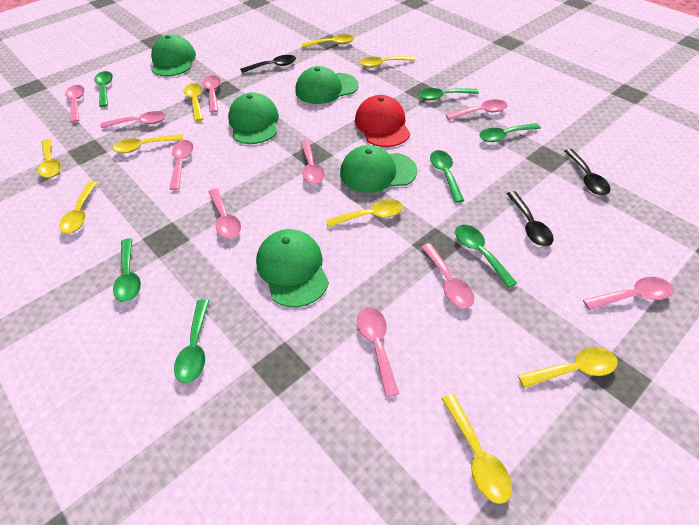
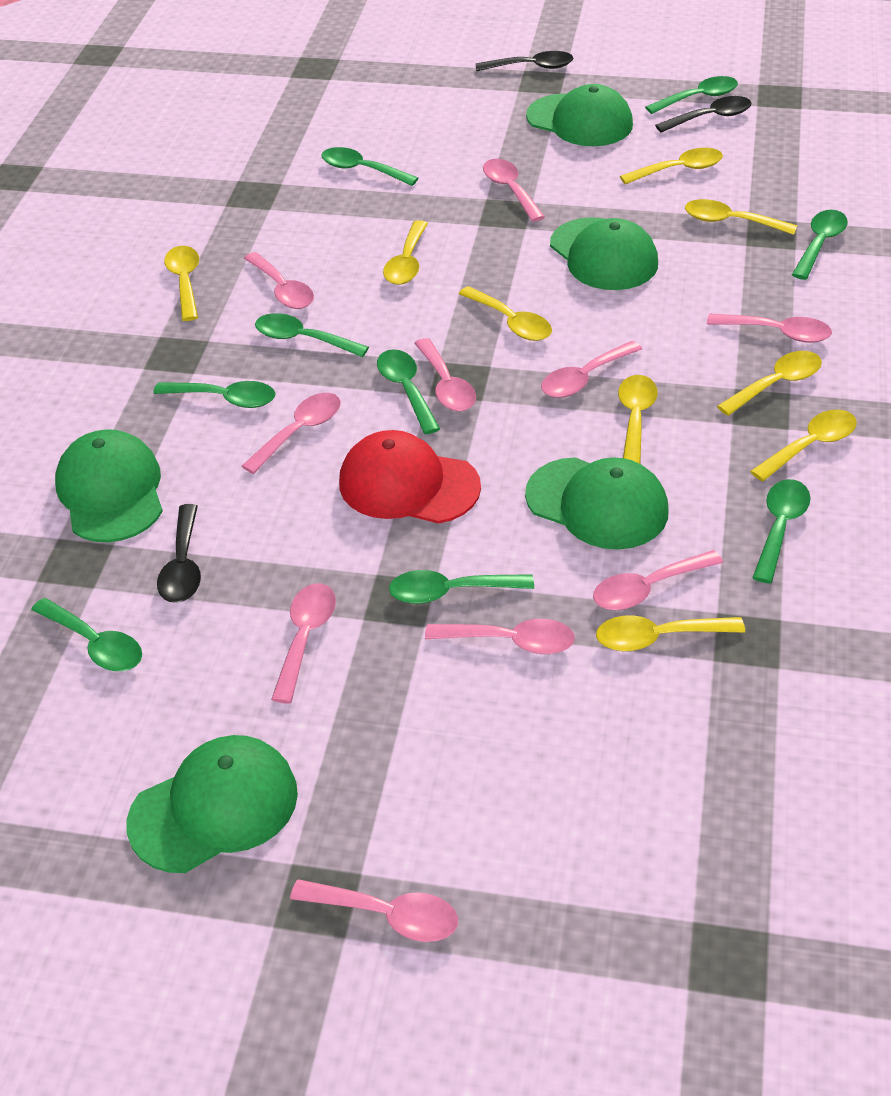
green spoon: 7 -> 9

